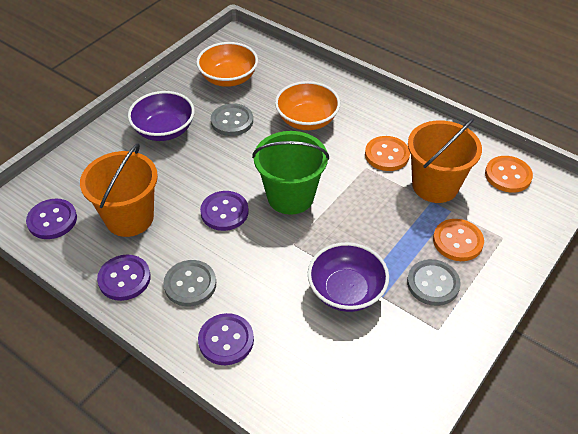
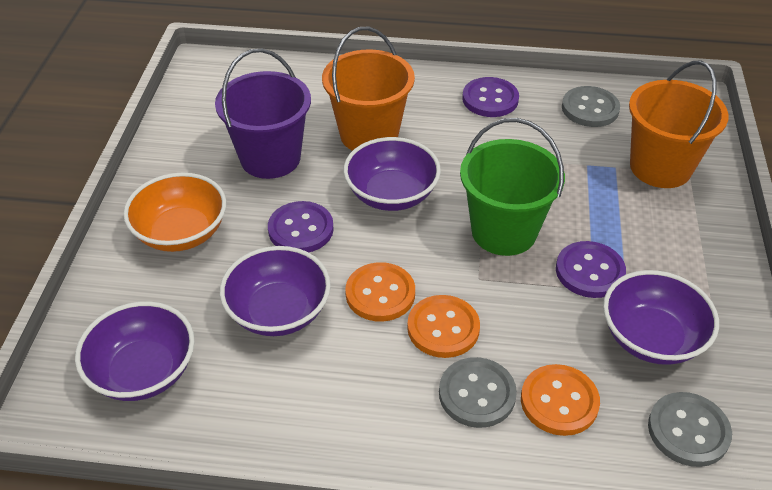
orange bowl: 2 -> 1
purple bowl: 2 -> 4
purple bucket: 0 -> 1
purple button: 4 -> 3

